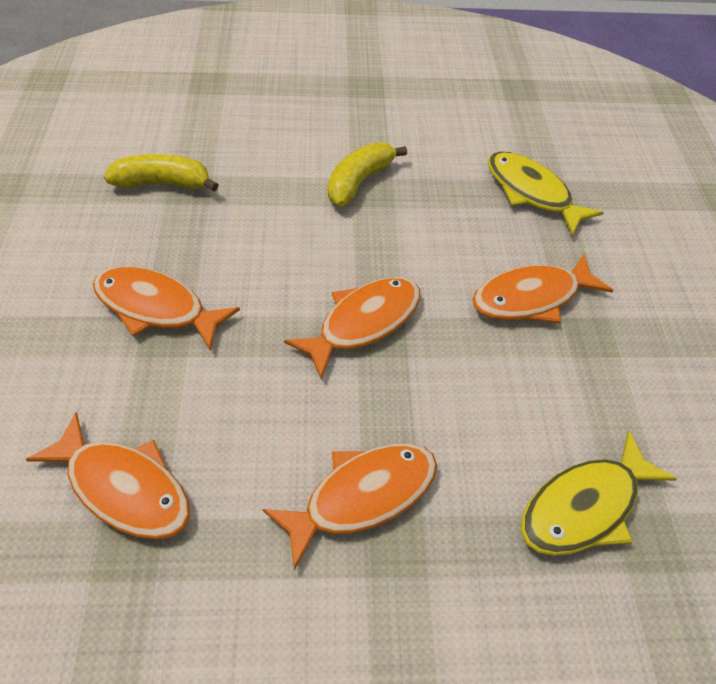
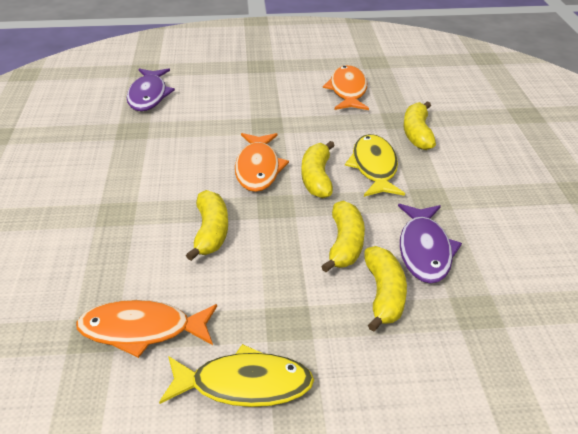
orange fish: 5 -> 3
purple fish: 0 -> 2
yellow banana: 2 -> 5

